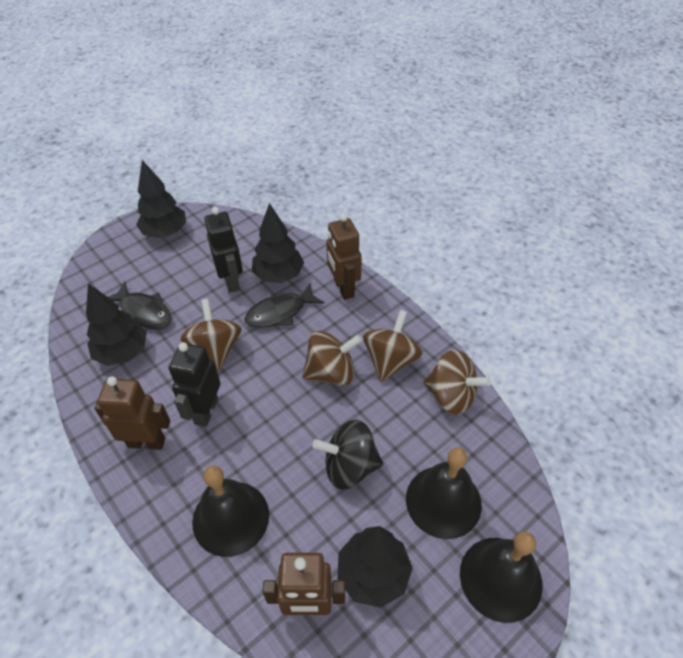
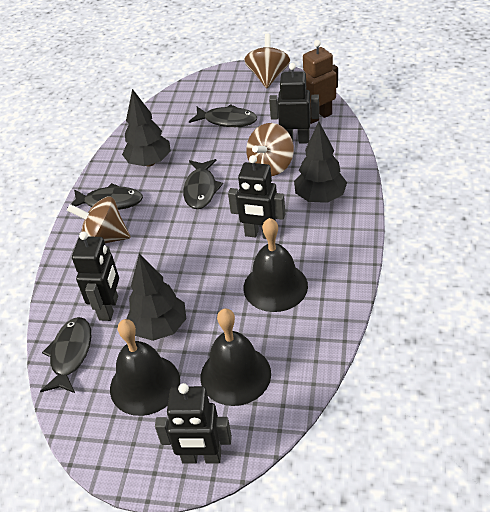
black fish: 2 -> 4
black robot: 2 -> 4
black spinning top: 1 -> 0
black tree: 4 -> 3
brown robot: 3 -> 1
brown spinning top: 4 -> 3

